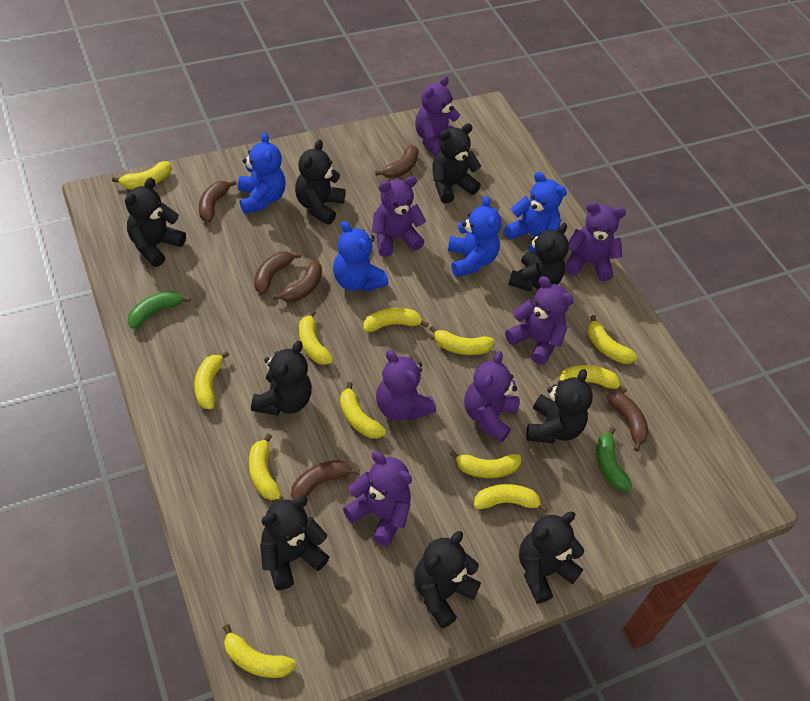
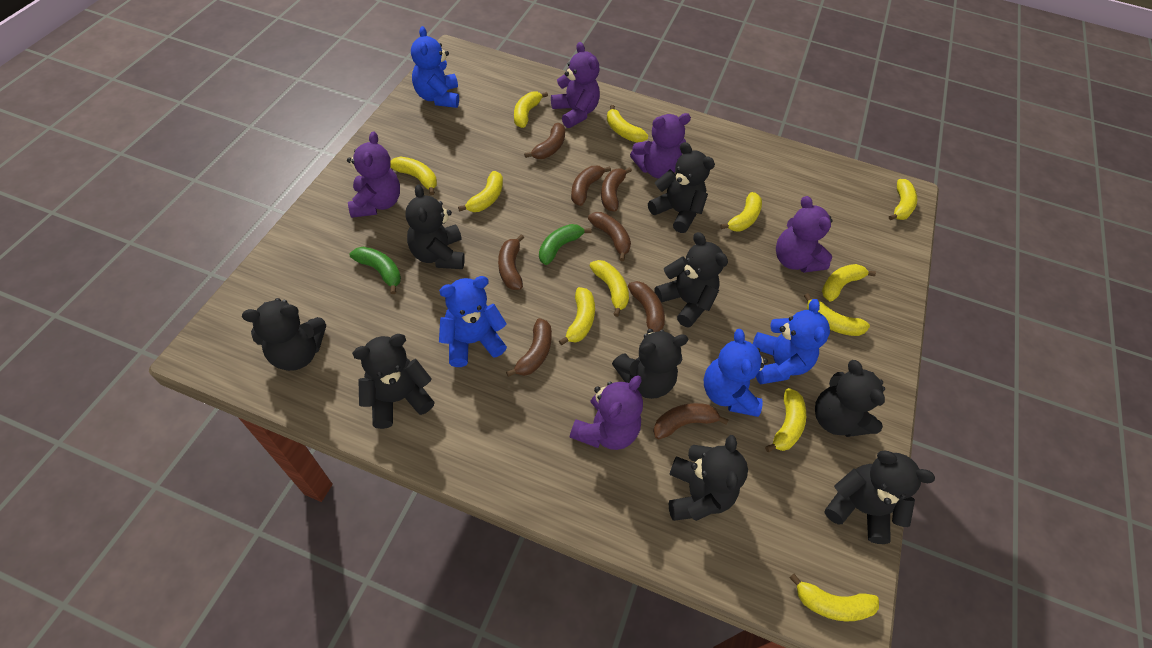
brown banana: 6 -> 8
purple teddy bear: 7 -> 5

